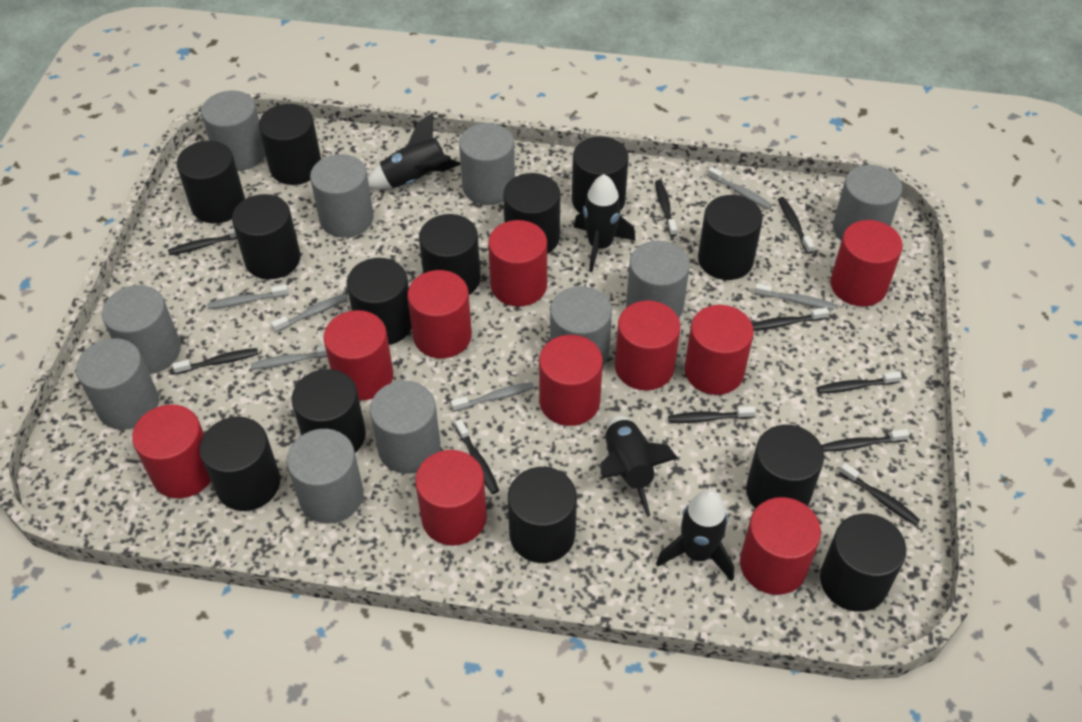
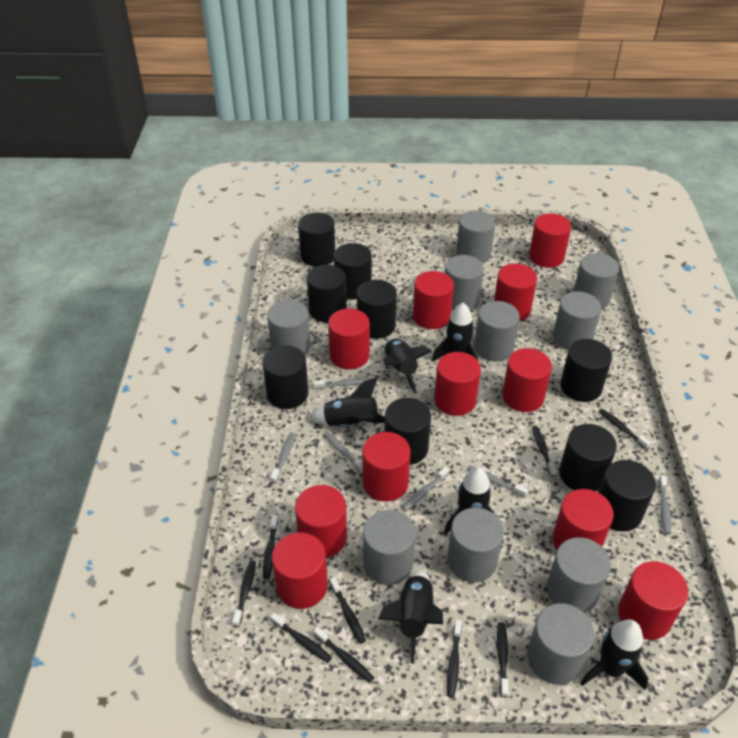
black cylinder: 13 -> 9
black rocket: 4 -> 6
black toothbrush: 10 -> 9
red cylinder: 10 -> 11

